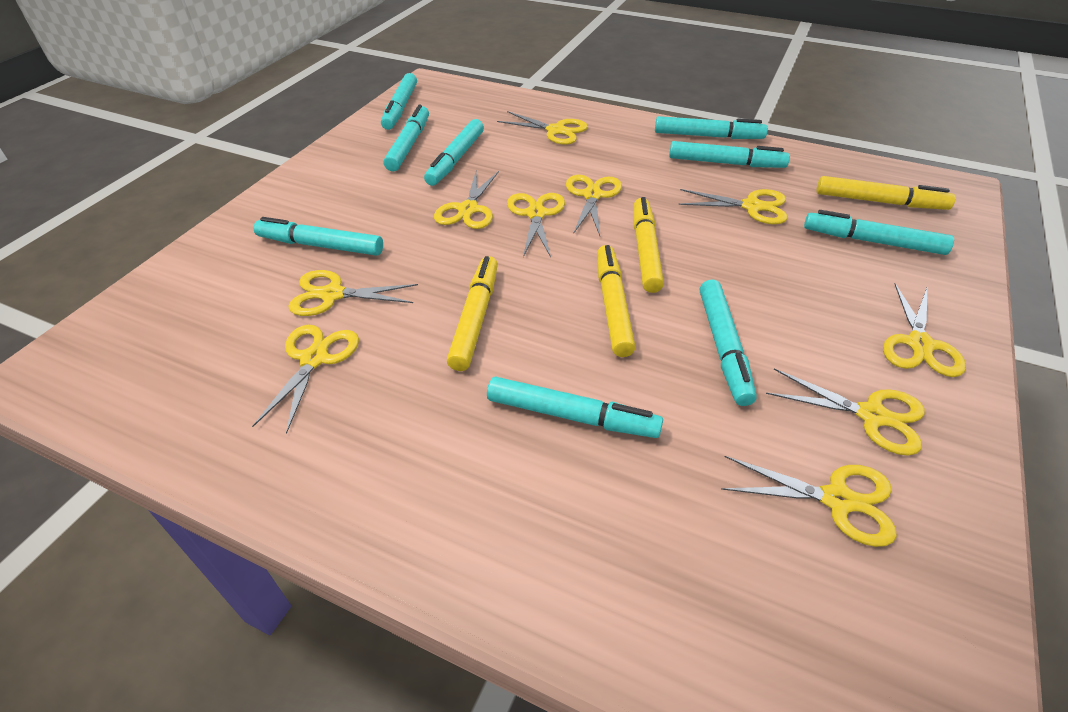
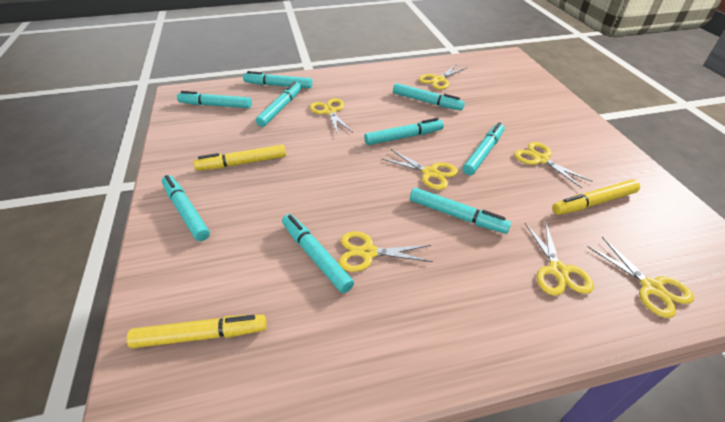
yellow marker: 4 -> 3
yellow scissors: 10 -> 7

